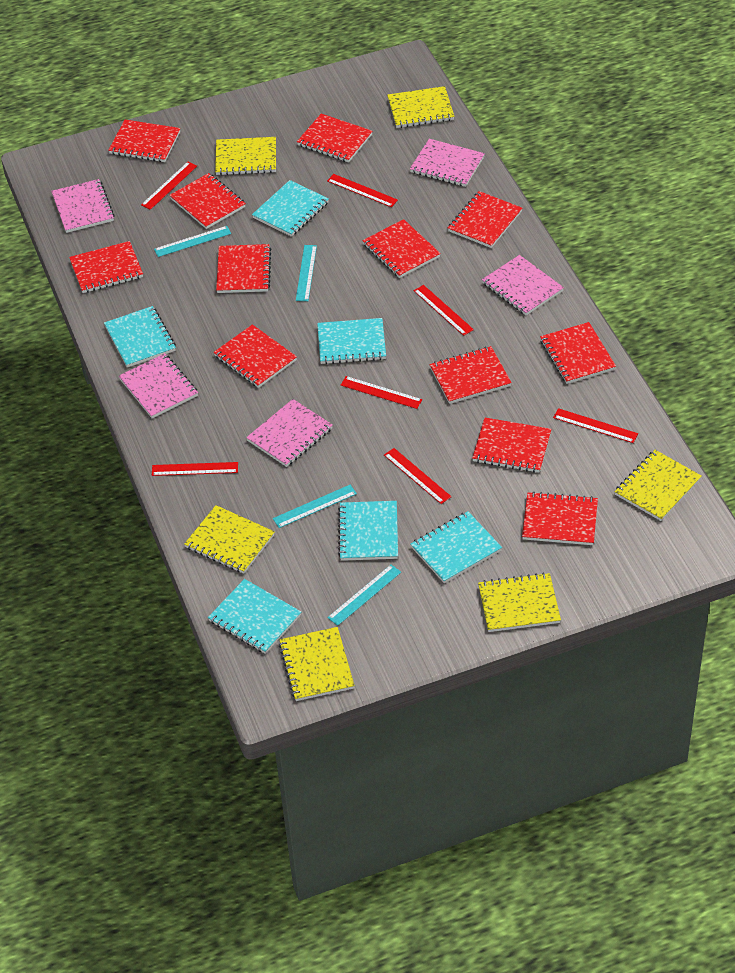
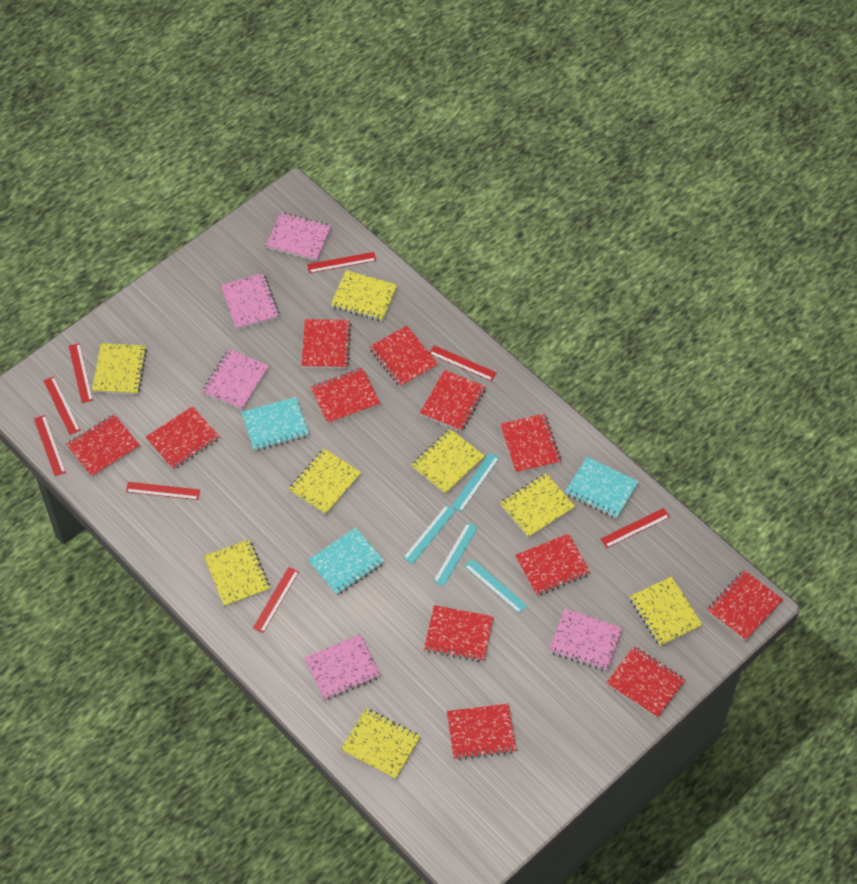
red ruler: 7 -> 8
turquoise notebook: 6 -> 3
yellow notebook: 6 -> 8

